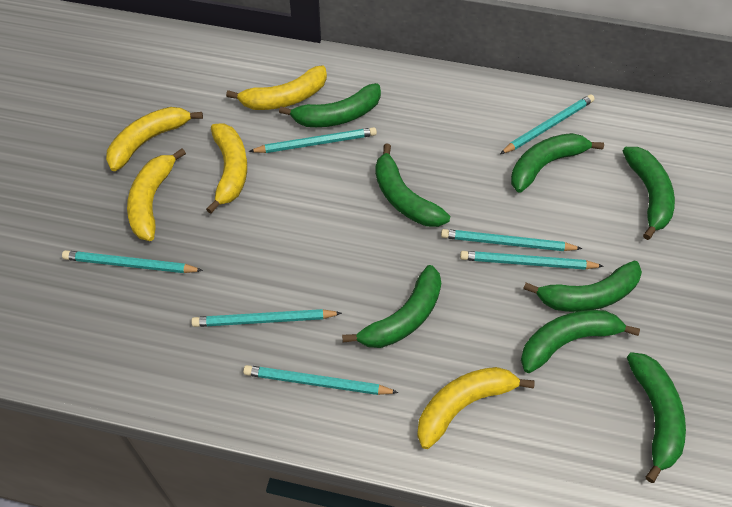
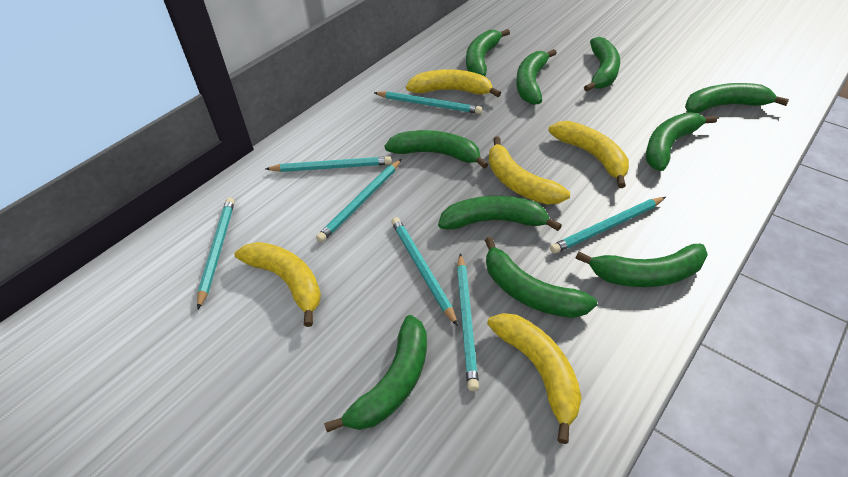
green banana: 8 -> 10

